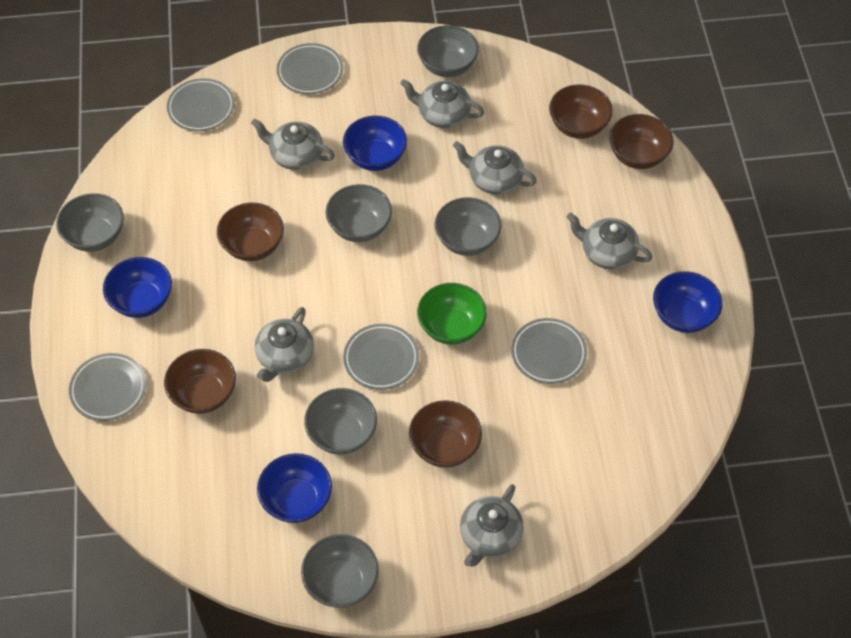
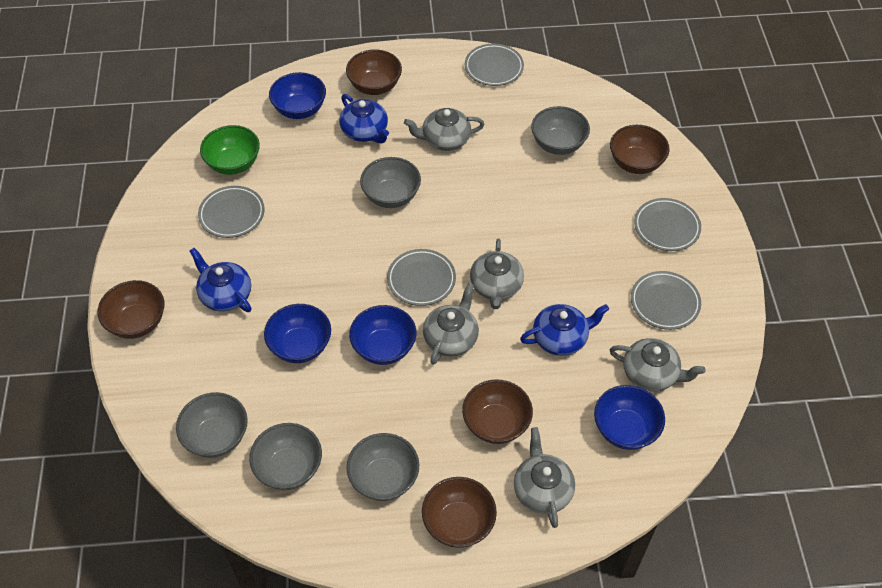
blue teapot: 0 -> 3
grey bowl: 6 -> 5
grey teapot: 6 -> 5

